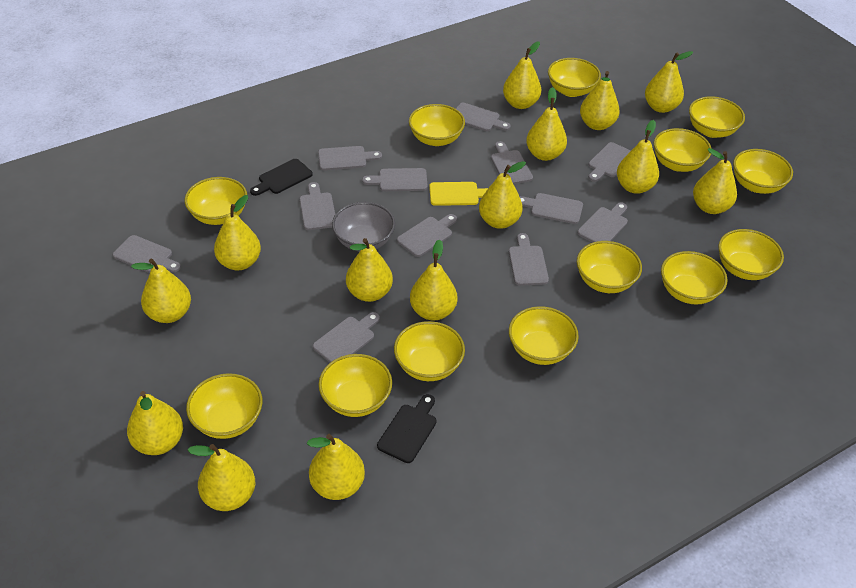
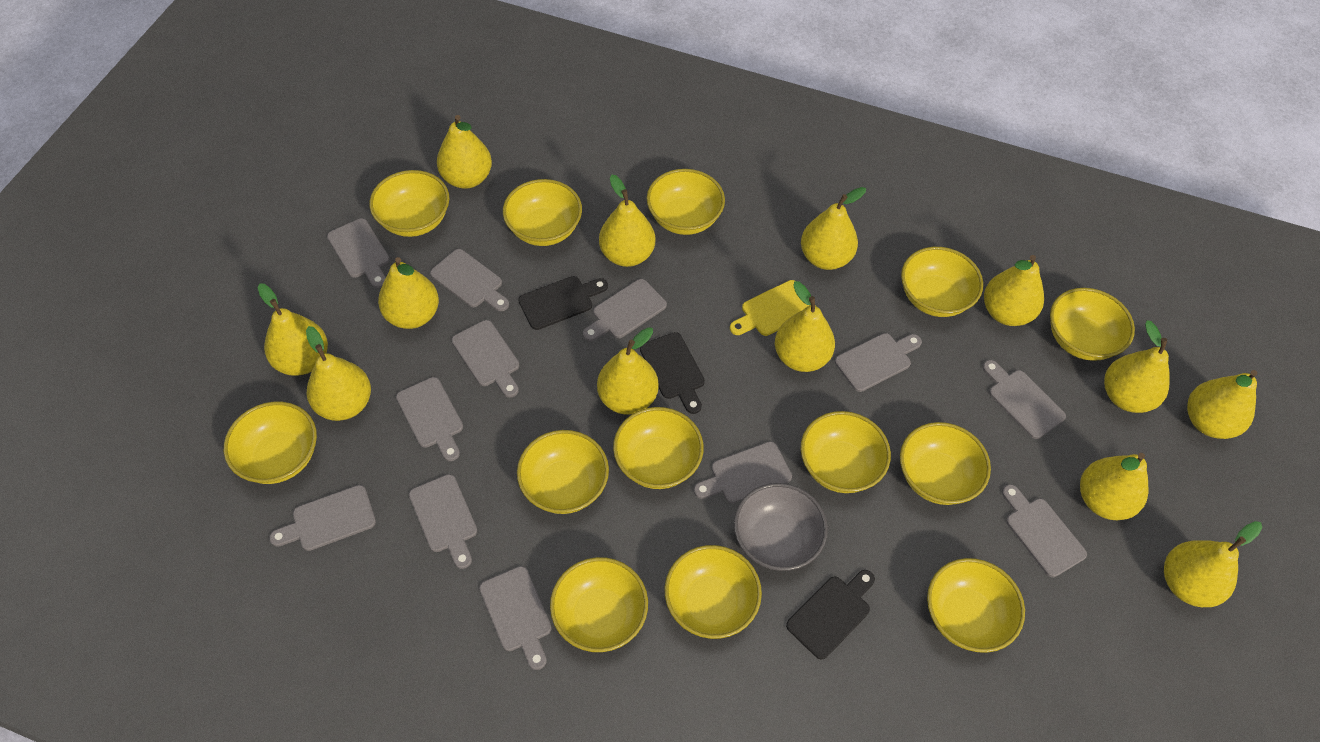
black cutting board: 2 -> 3
yellow pear: 14 -> 13

